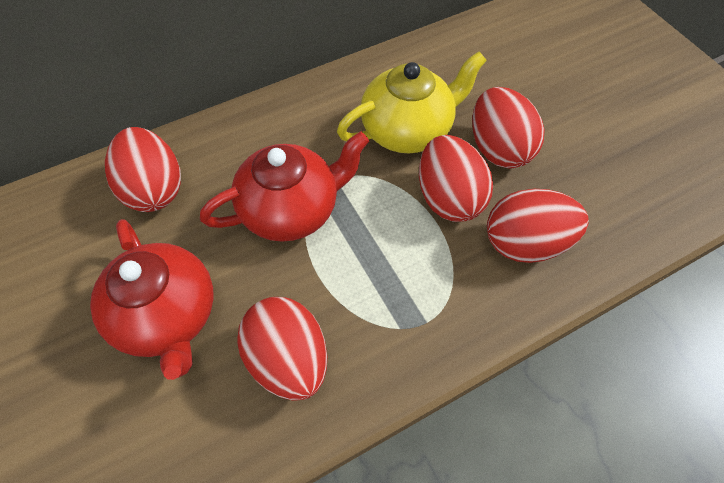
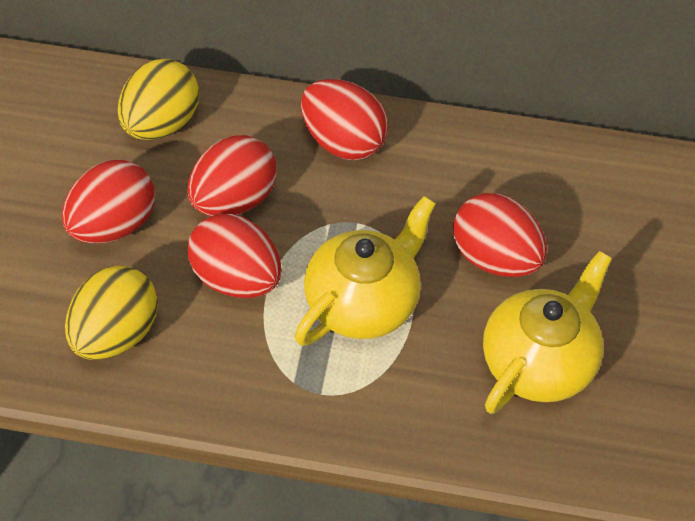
red teapot: 2 -> 0
yellow egg: 0 -> 2
yellow teapot: 1 -> 2

